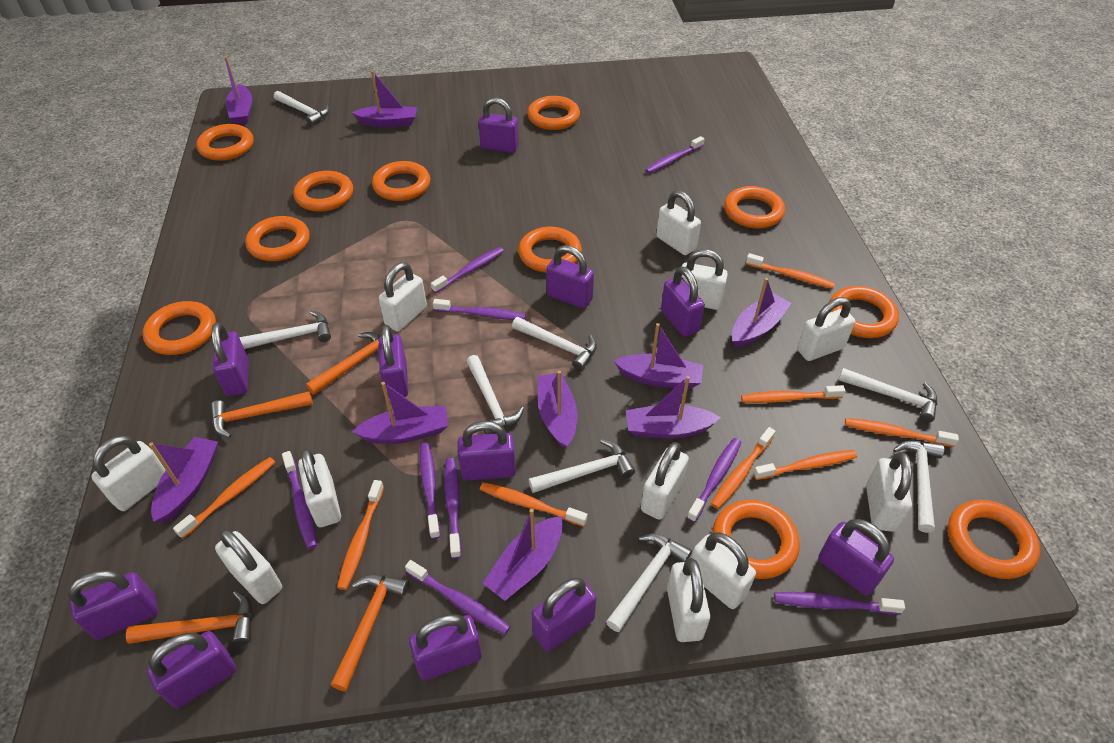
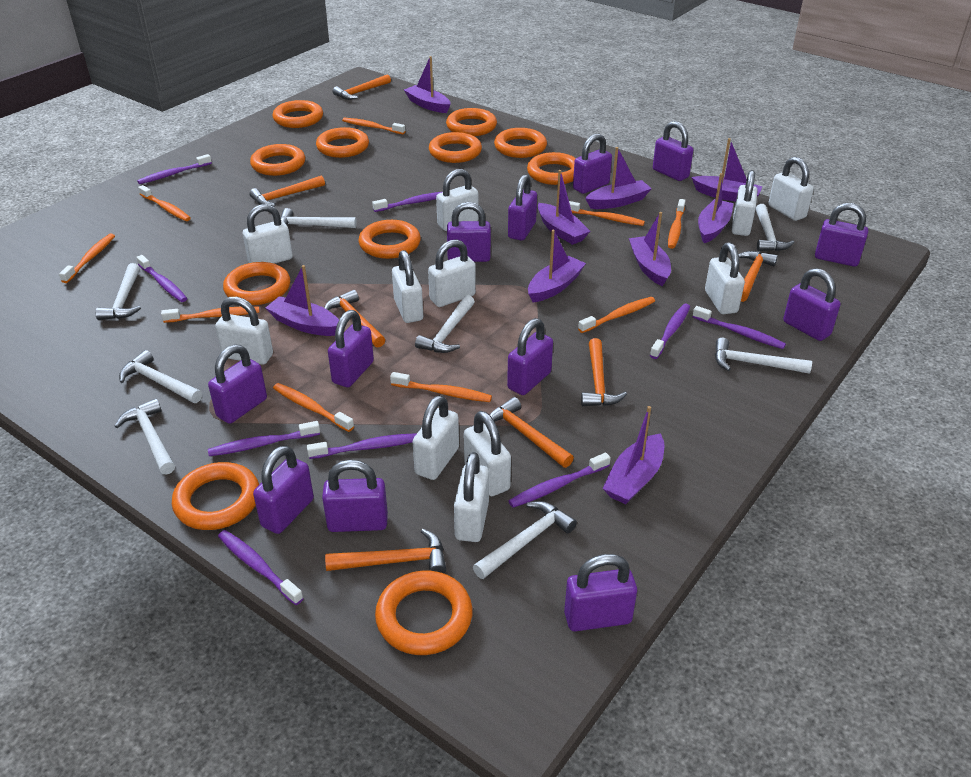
orange hammer: 4 -> 7
orange toothbrush: 8 -> 9
purple padlock: 11 -> 12

